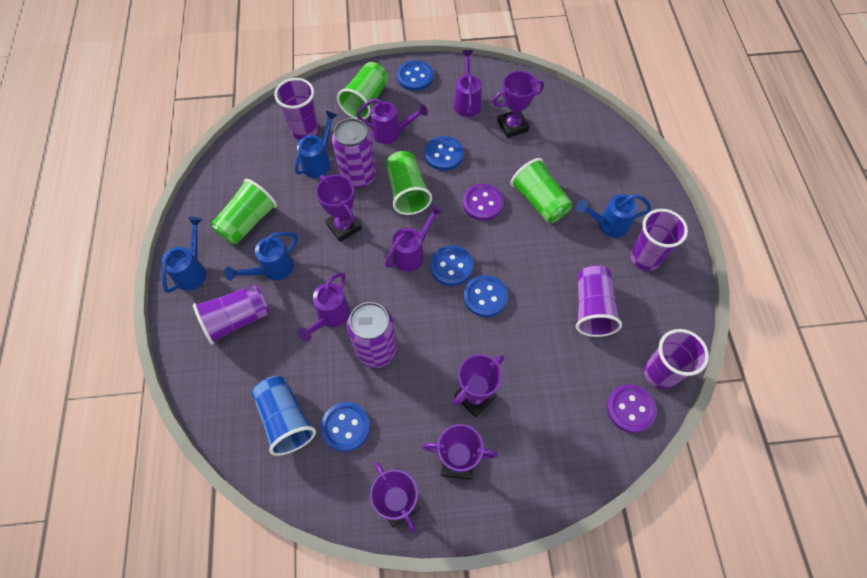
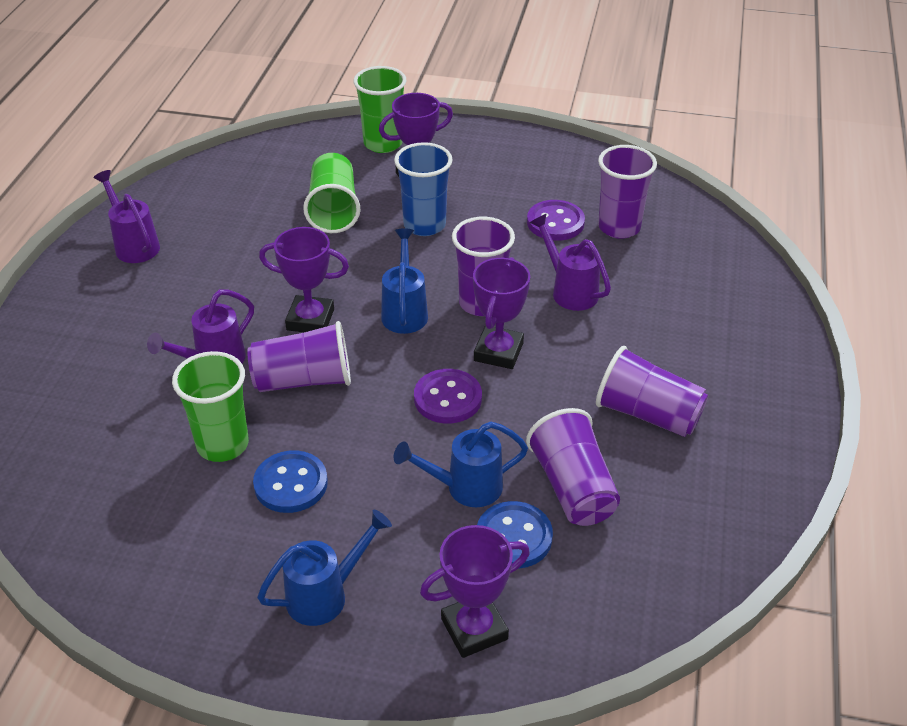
blue button: 5 -> 2
blue watering can: 4 -> 3
green cup: 4 -> 3
purple can: 2 -> 0
purple trophy: 5 -> 4
purple watering can: 4 -> 3

